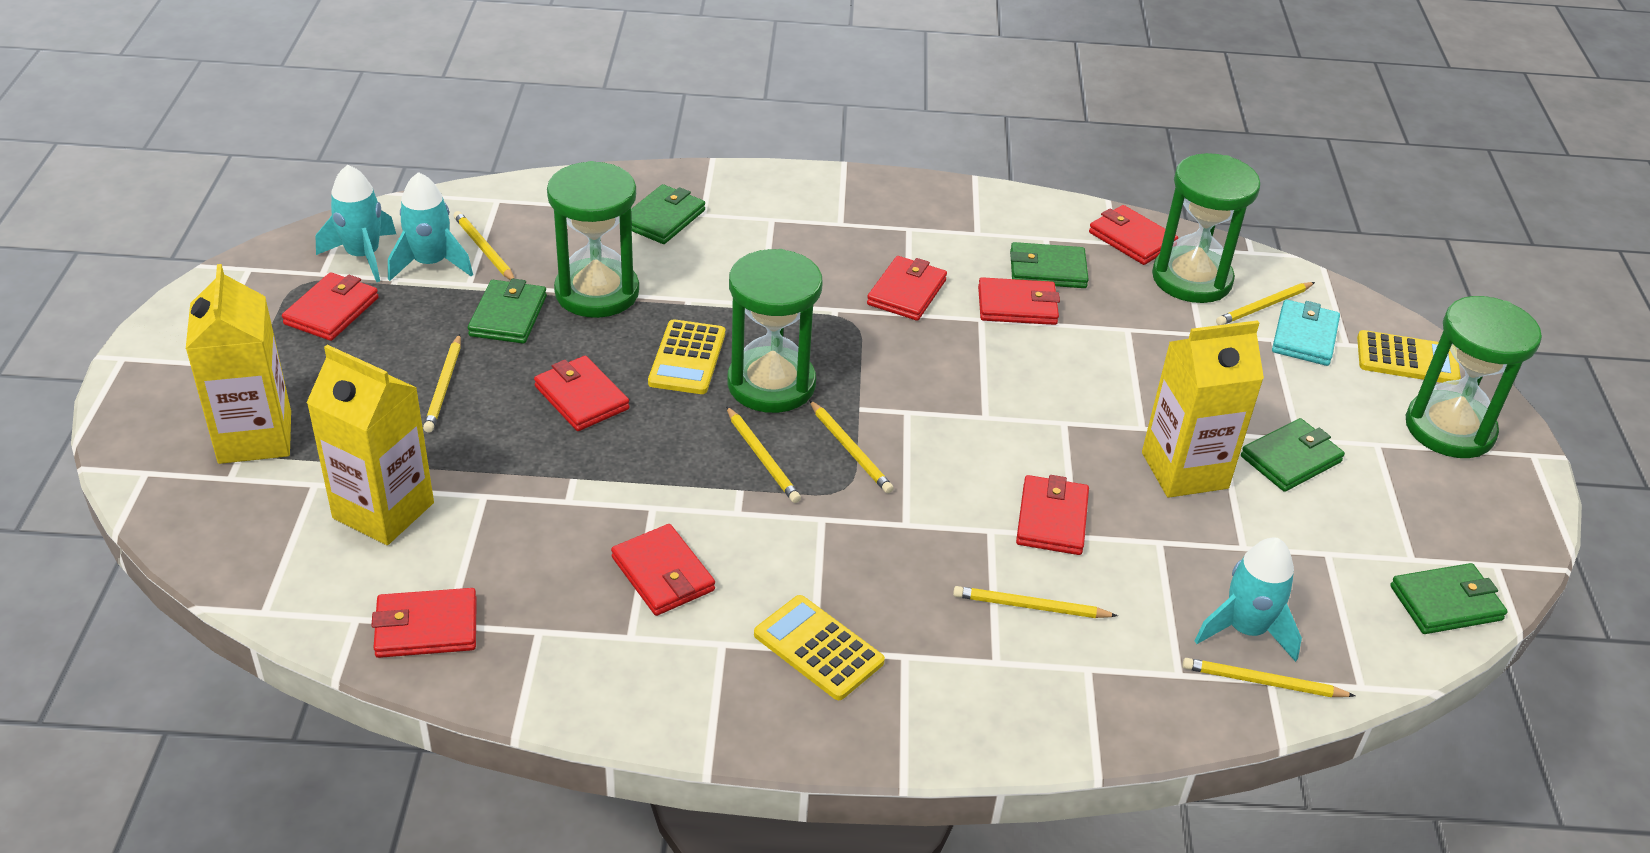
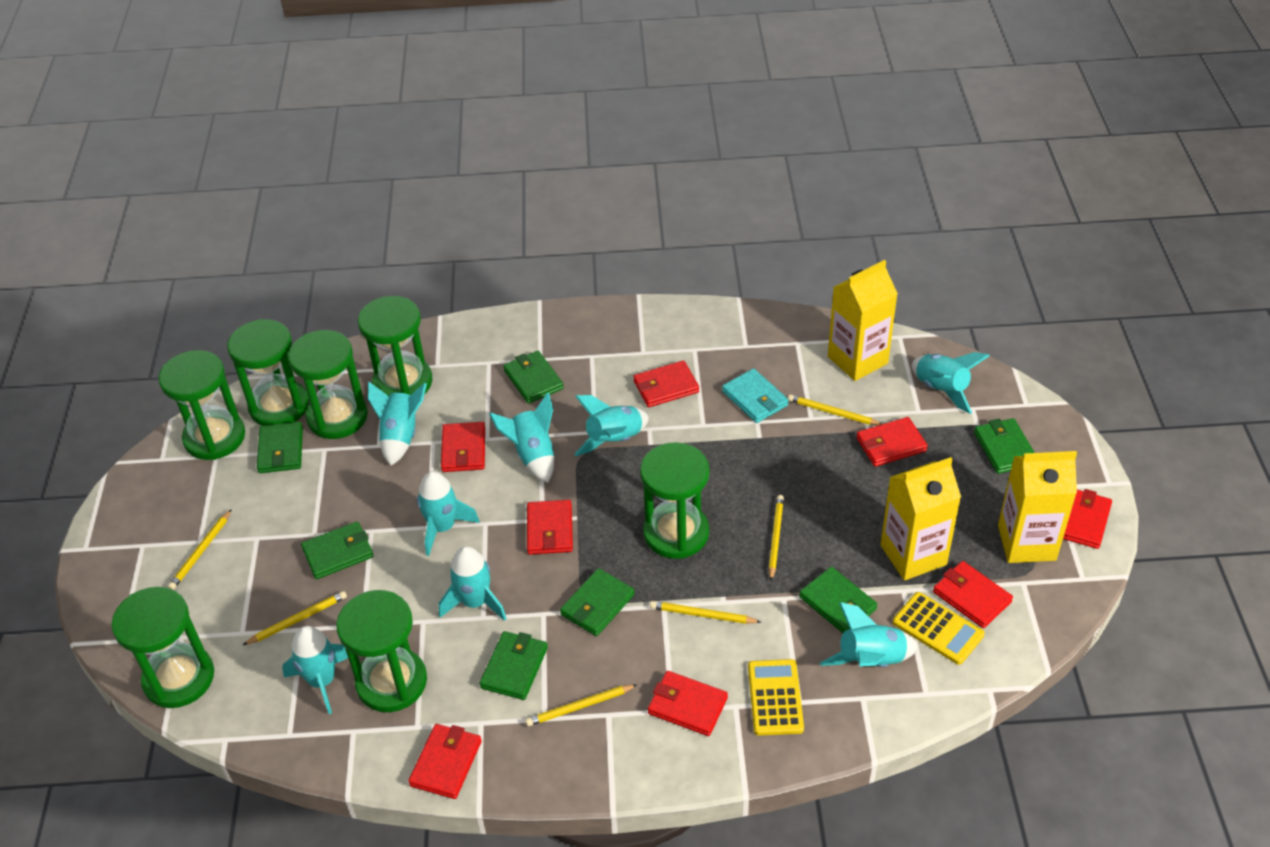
green hourglass: 4 -> 7
green wallet: 5 -> 7
turquoise rocket: 3 -> 8
yellow calculator: 3 -> 2
yellow pencil: 7 -> 6

